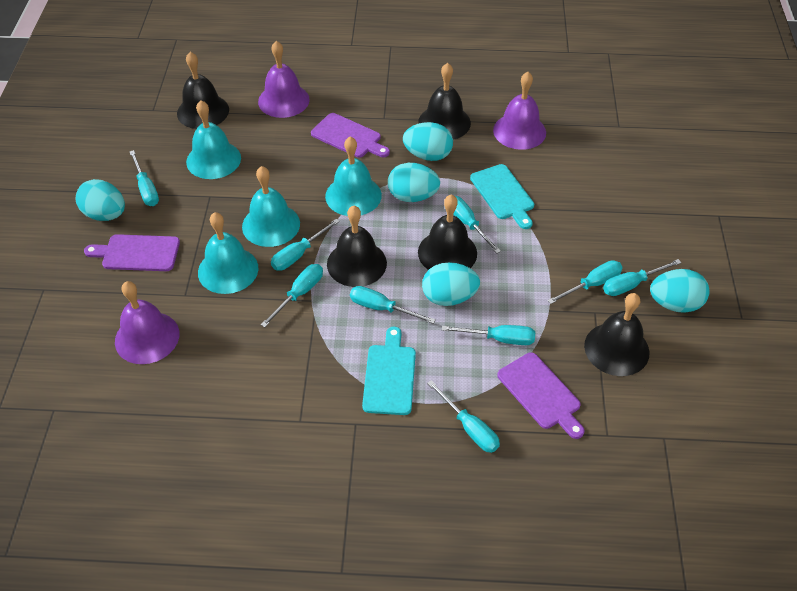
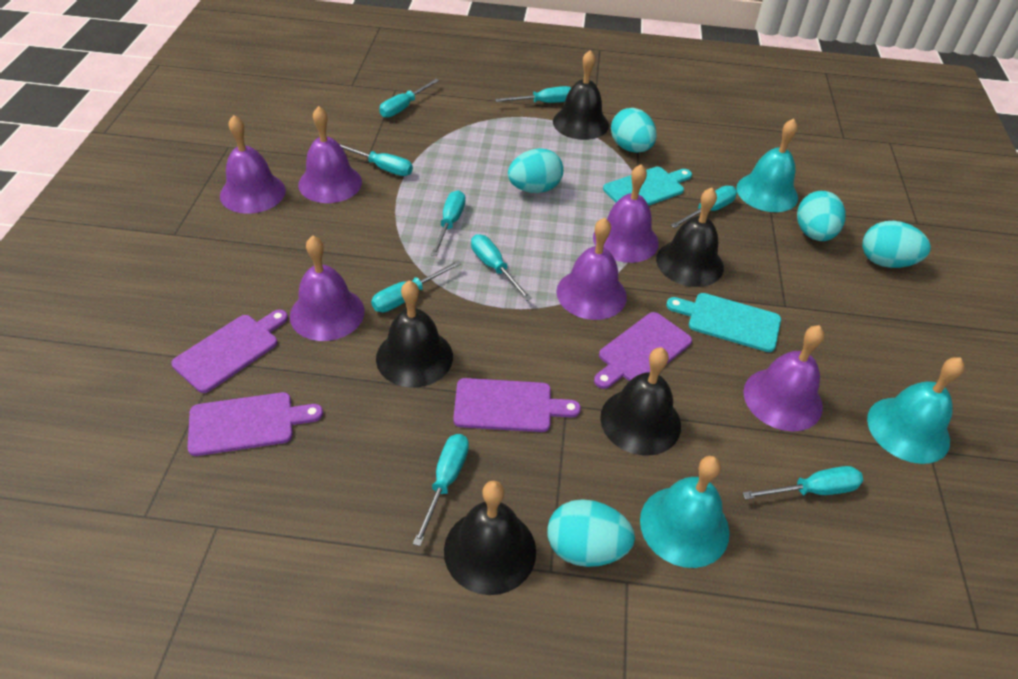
purple bell: 3 -> 6
purple cutting board: 3 -> 4
turquoise bell: 4 -> 3

